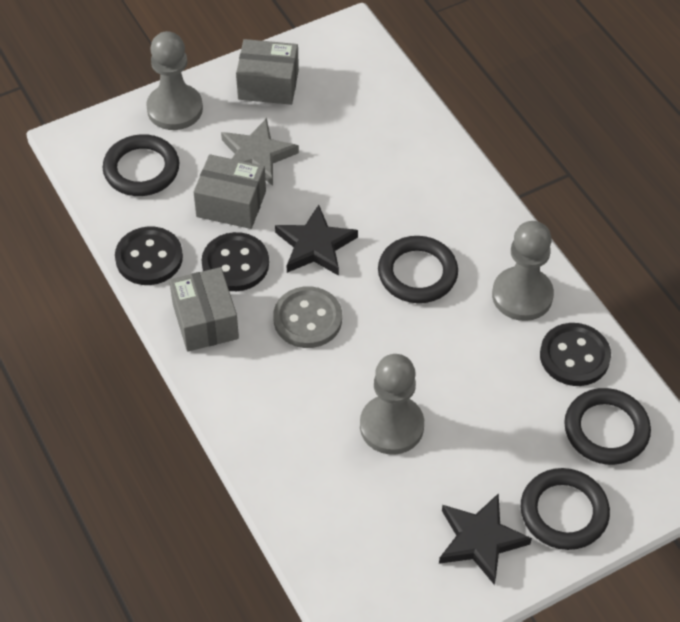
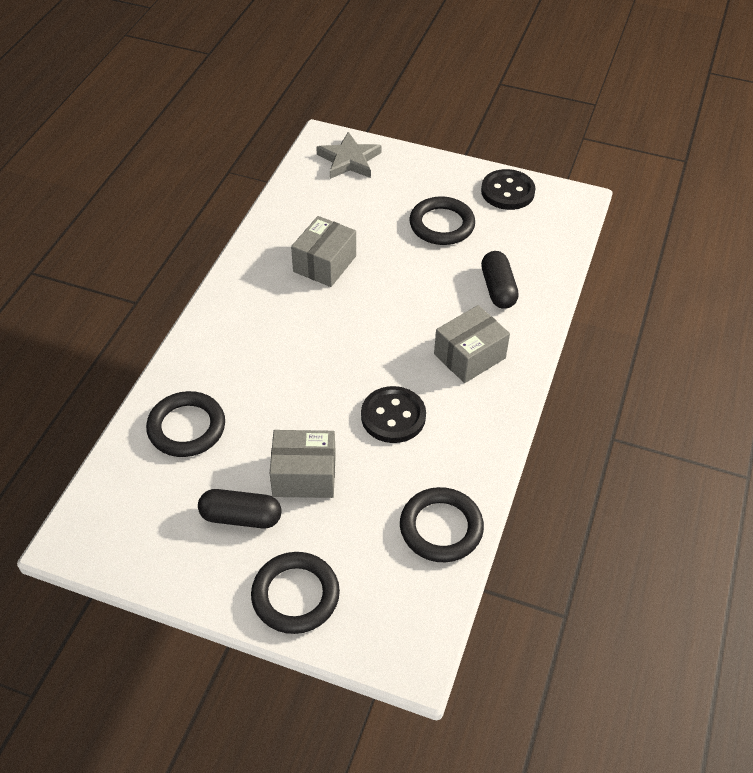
black button: 3 -> 2
black capsule: 0 -> 2
black star: 2 -> 0
grey button: 1 -> 0
grey pawn: 3 -> 0

